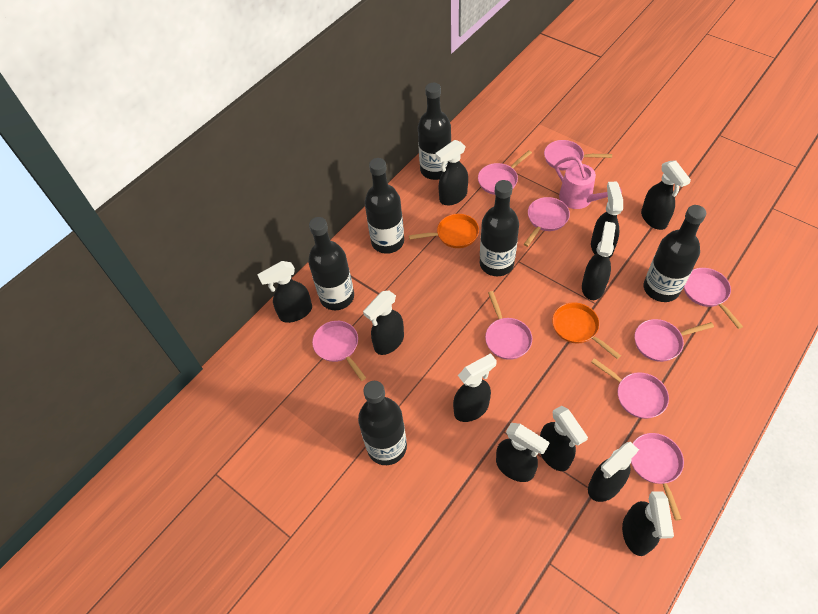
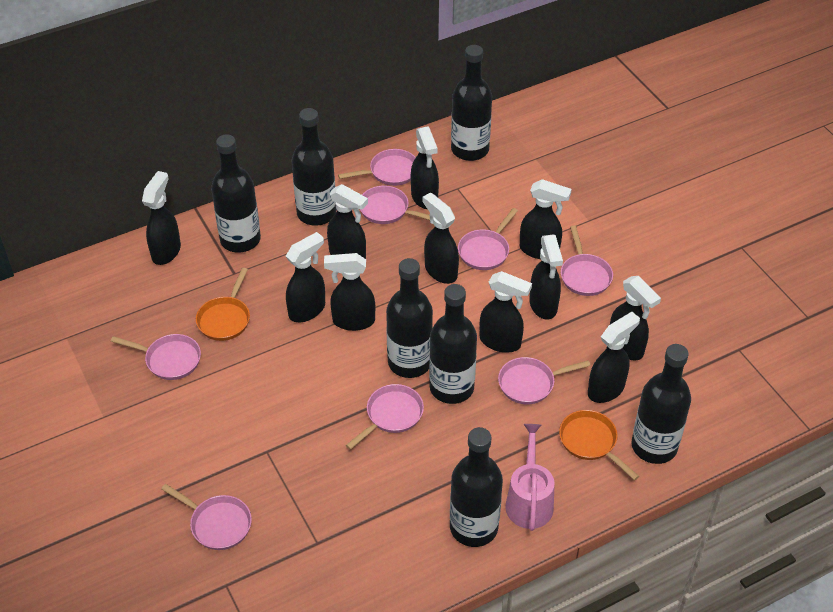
black bottle: 6 -> 7
pink pan: 9 -> 8

